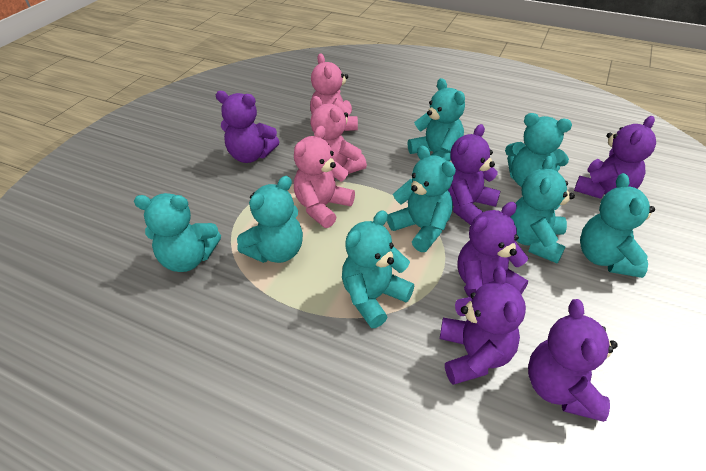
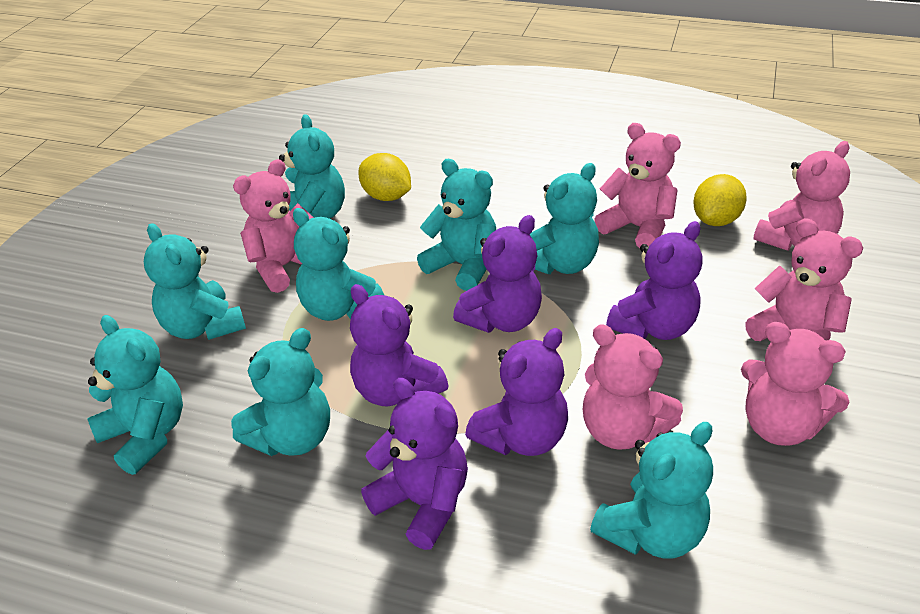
pink teddy bear: 3 -> 6
purple teddy bear: 6 -> 5
yellow lemon: 0 -> 2

